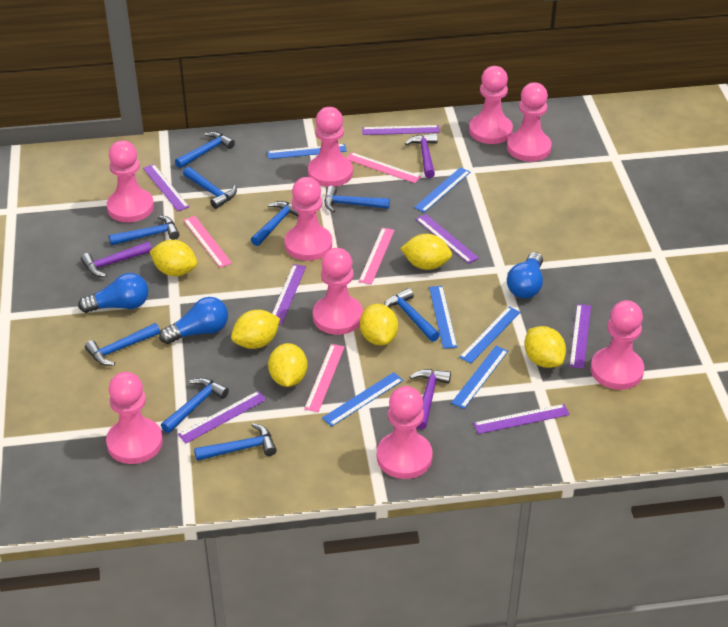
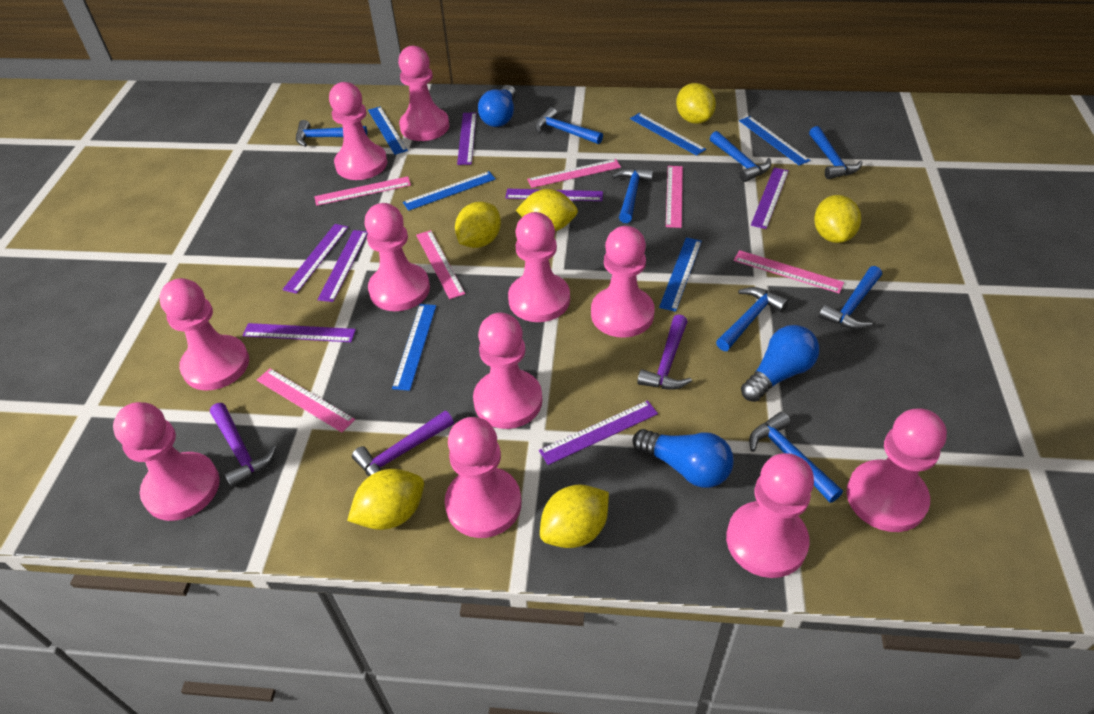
blue hammer: 9 -> 8
pink pawn: 9 -> 11
pink ruler: 4 -> 6

